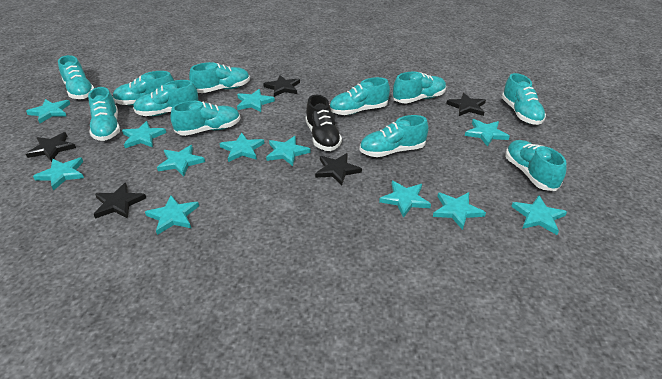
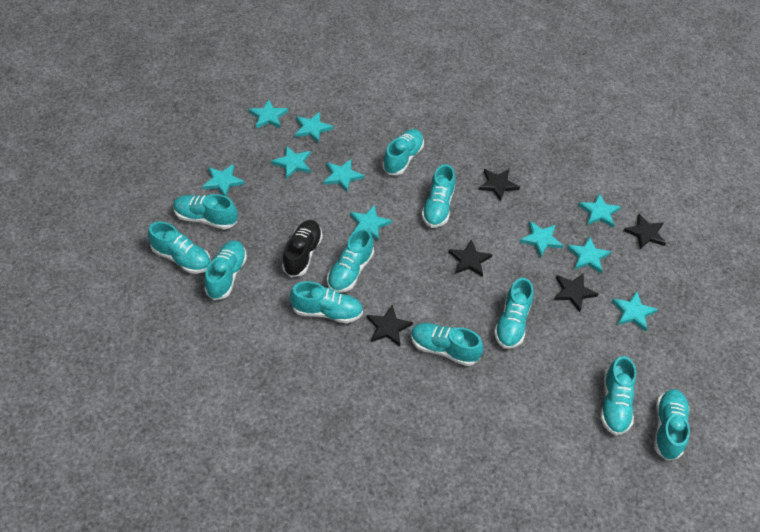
turquoise star: 12 -> 10

